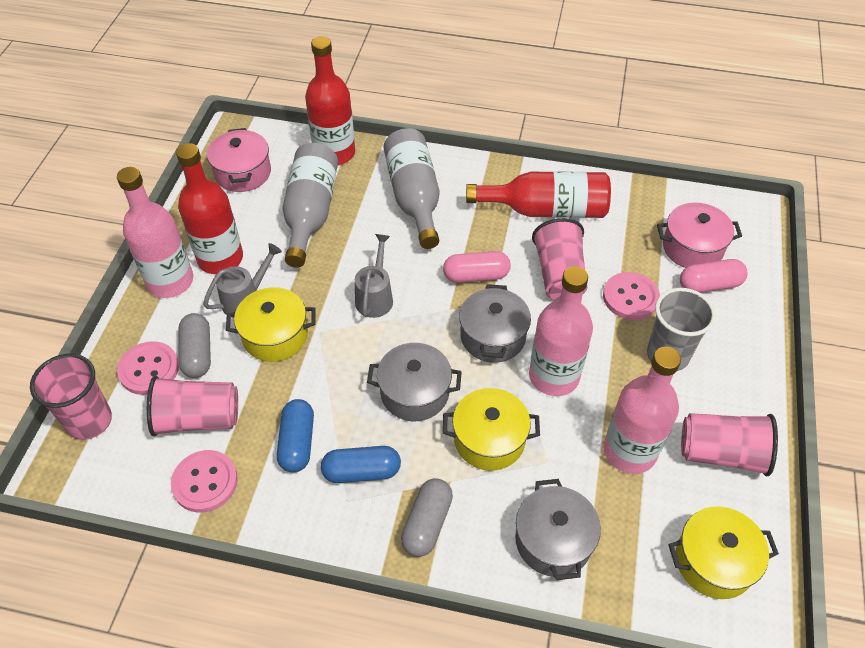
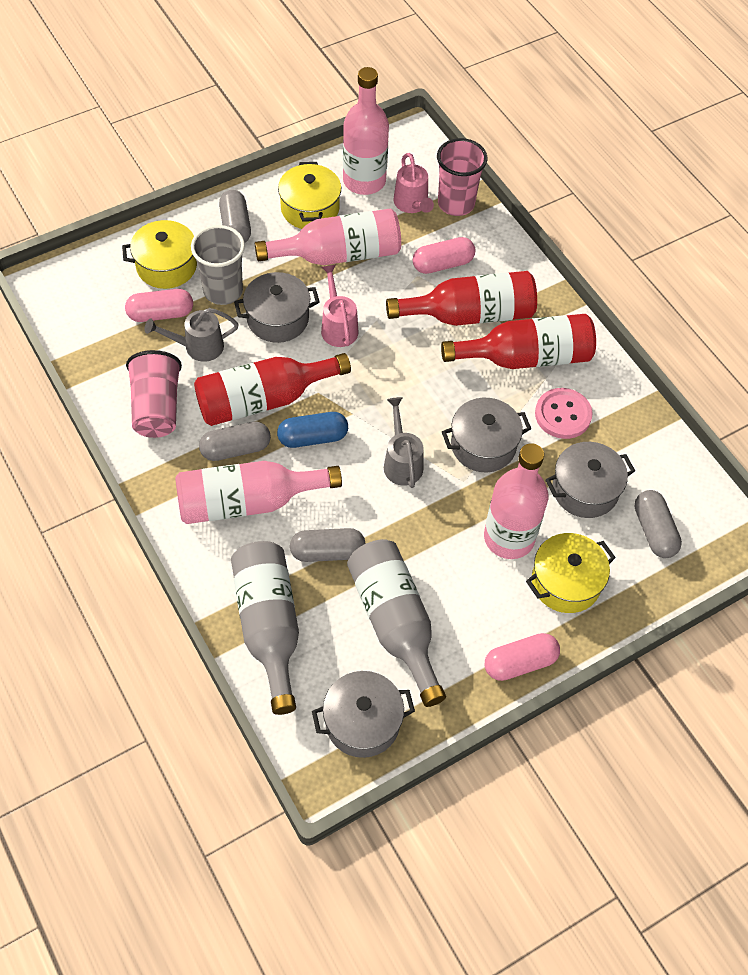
blue capsule: 2 -> 1
grey capsule: 2 -> 4
grey pot: 3 -> 4
pink bottle: 3 -> 4
pink button: 3 -> 1
pink capsule: 2 -> 3
pink cup: 4 -> 2
pink pot: 2 -> 0
pink watering can: 0 -> 2

